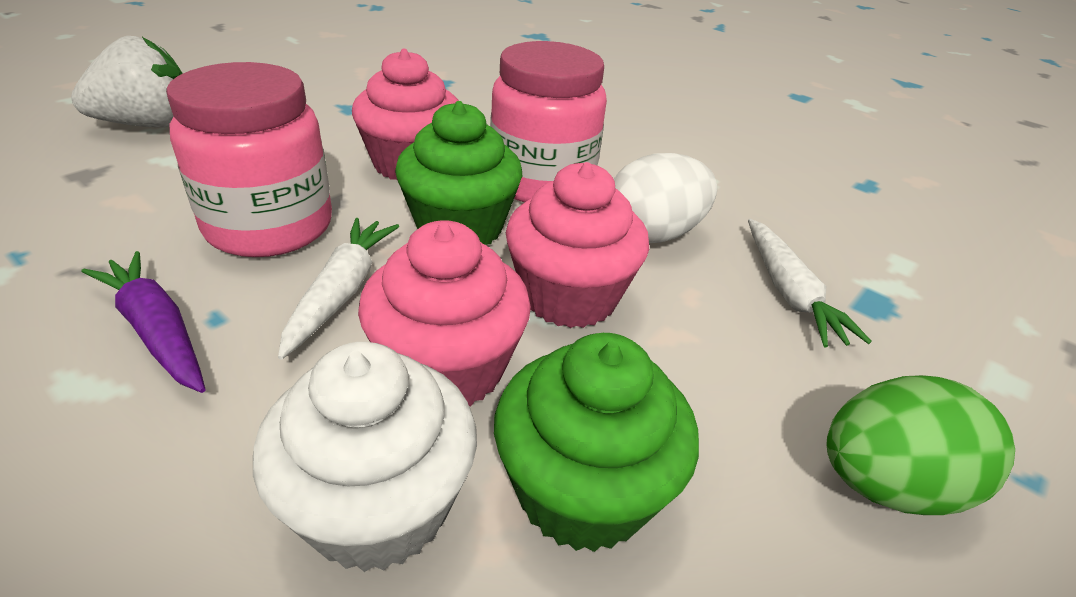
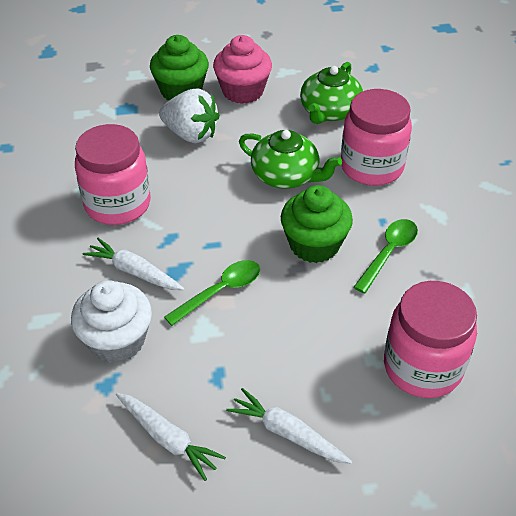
green egg: 1 -> 0
green spoon: 0 -> 2
green teapot: 0 -> 2
pink cupcake: 3 -> 1
pink jar: 2 -> 3
purple carrot: 1 -> 0
white carrot: 2 -> 3
white egg: 1 -> 0

